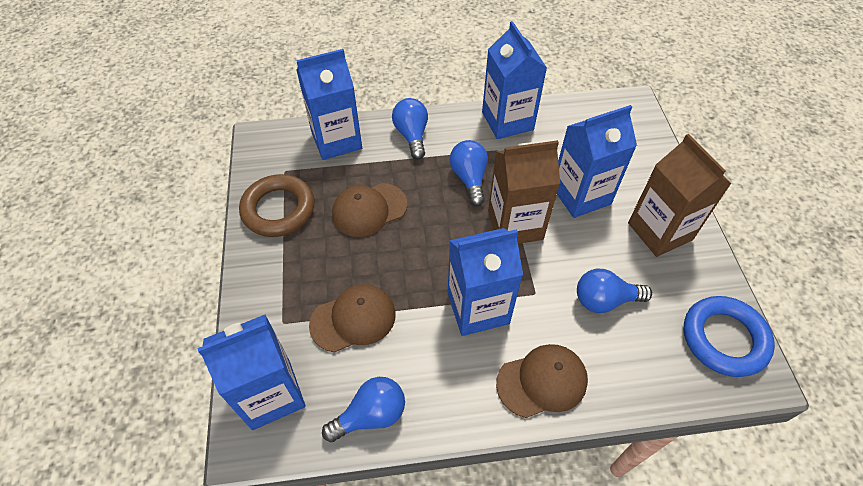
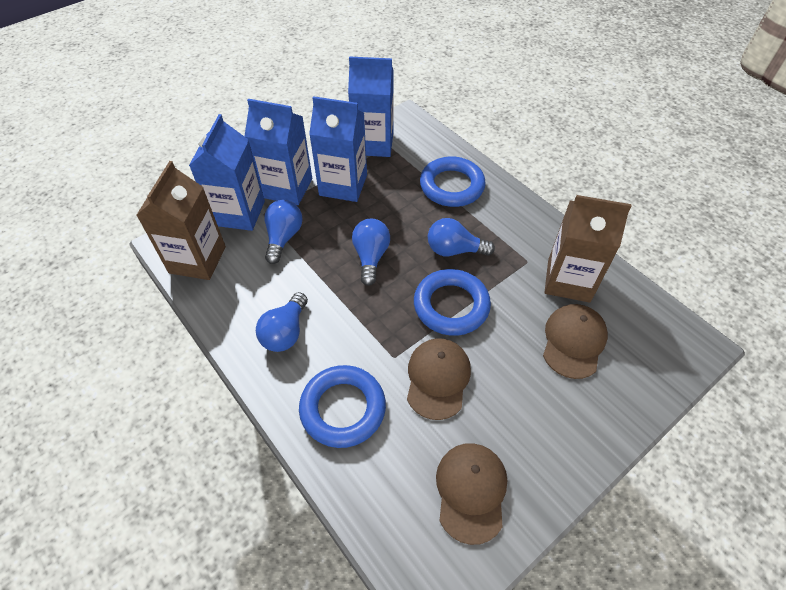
blue carton: 5 -> 4
blue ring: 1 -> 3
brown ring: 1 -> 0

